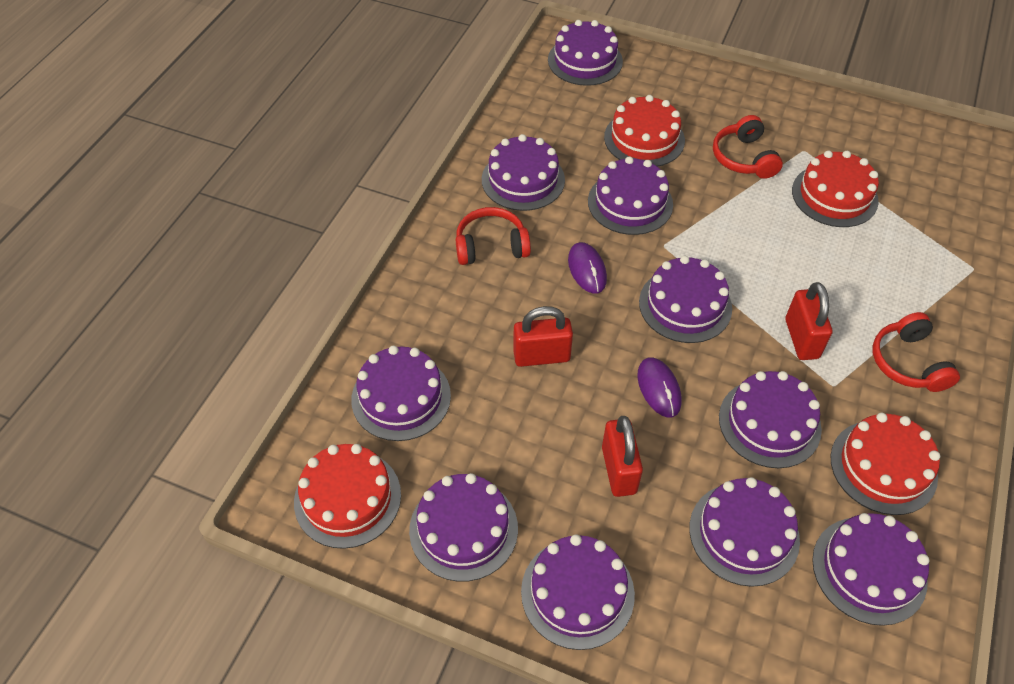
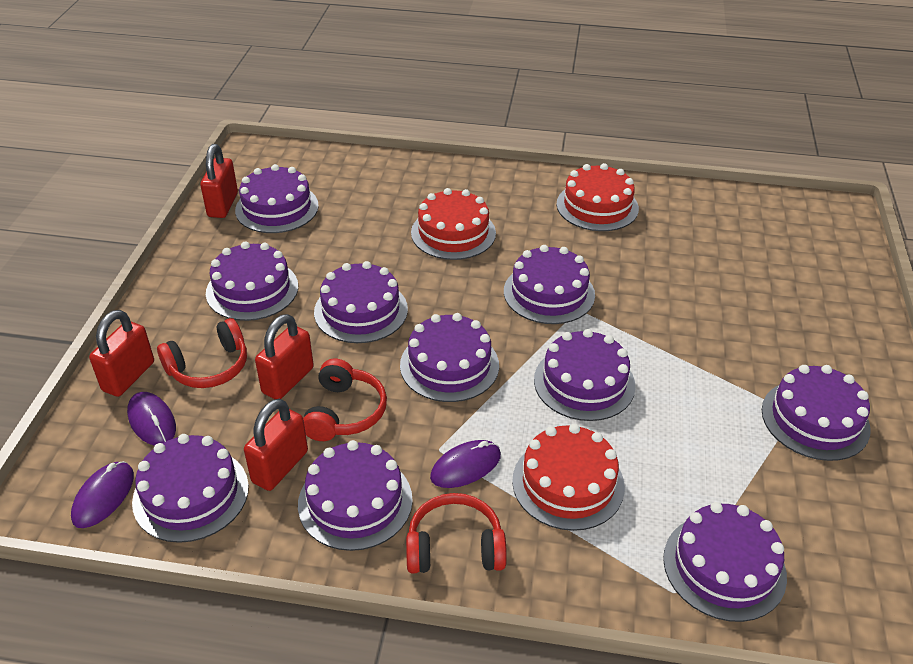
purple mouse: 2 -> 3
red cake: 4 -> 3
red padlock: 3 -> 4

